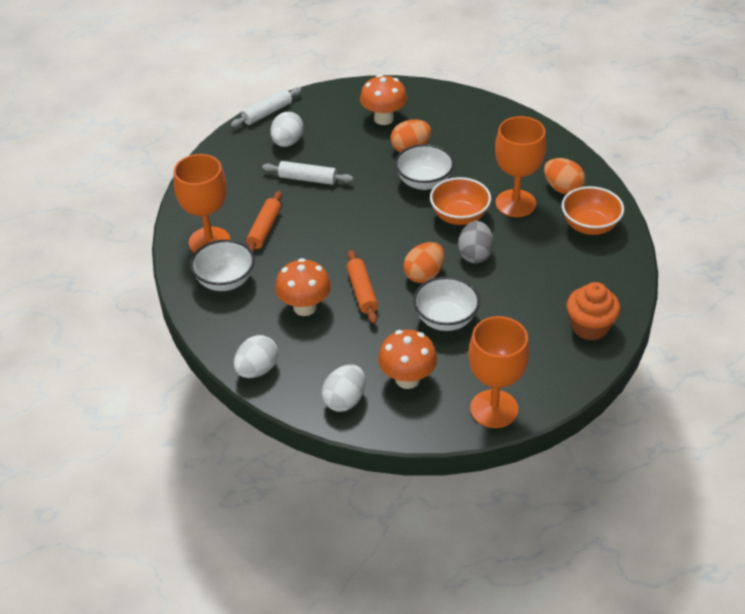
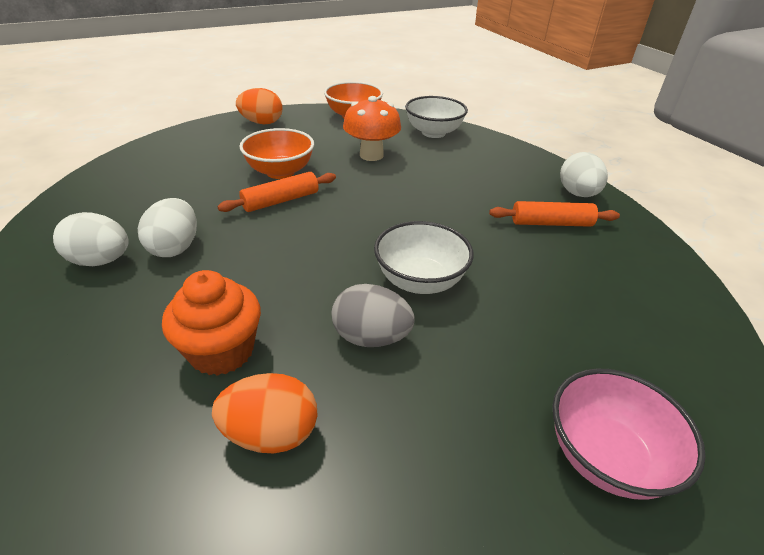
orange egg: 3 -> 2
orange goblet: 3 -> 0
orange mushroom: 3 -> 1
pink bowl: 0 -> 1
white bowl: 3 -> 2
white rolling pin: 2 -> 0

